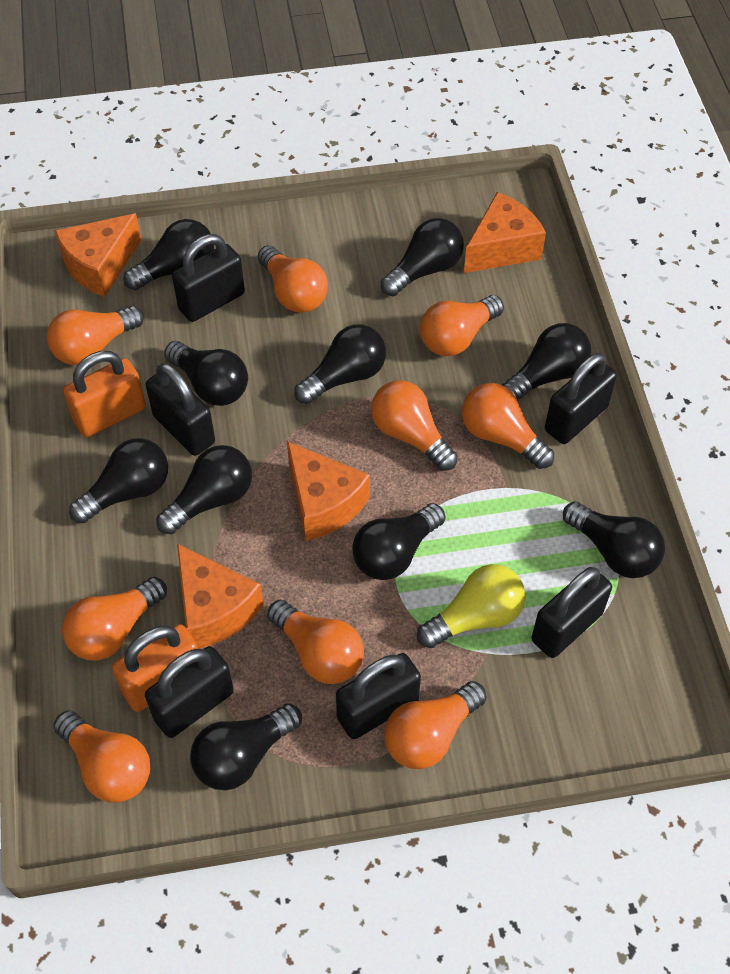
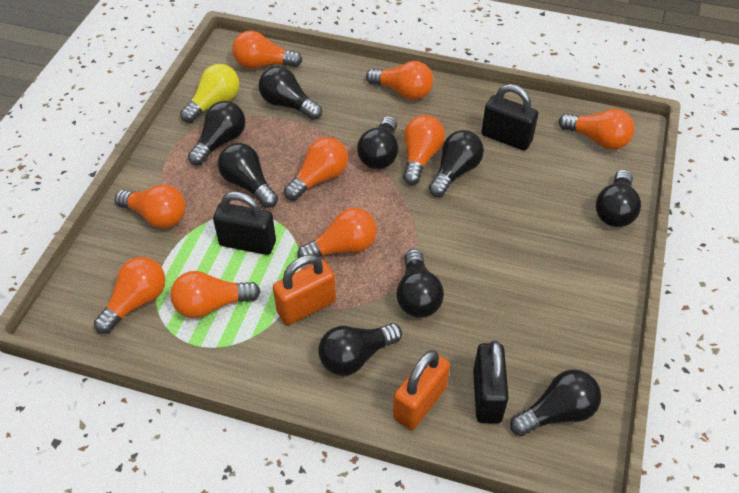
black light bulb: 10 -> 9
black padlock: 6 -> 3
orange cheese: 4 -> 0

